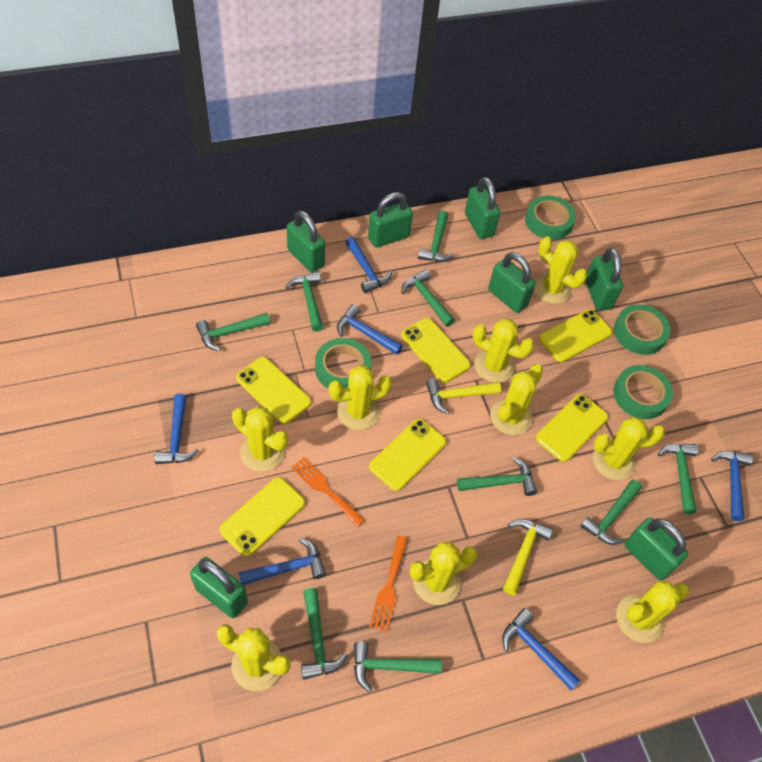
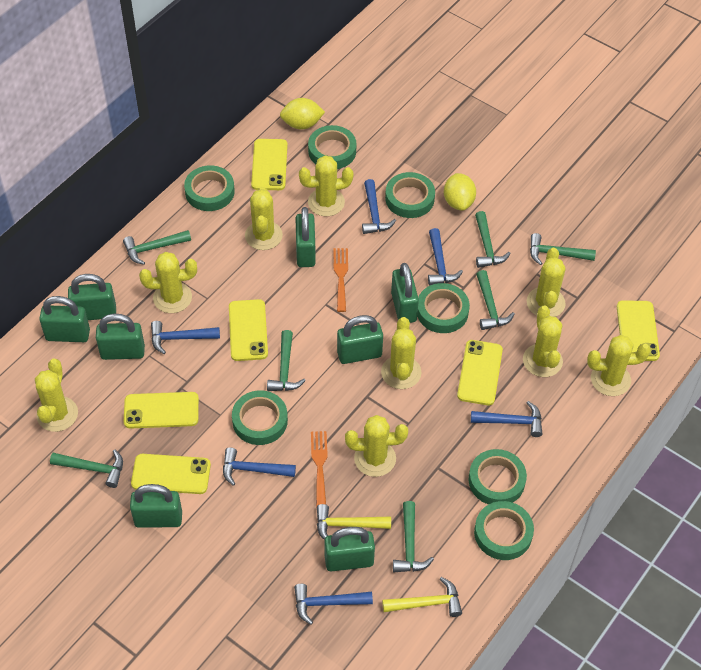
green hammer: 9 -> 7
green padlock: 7 -> 8
green tape: 4 -> 7
yellow lemon: 0 -> 2

